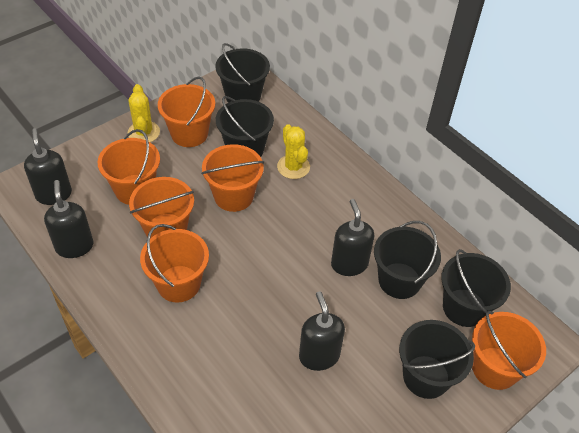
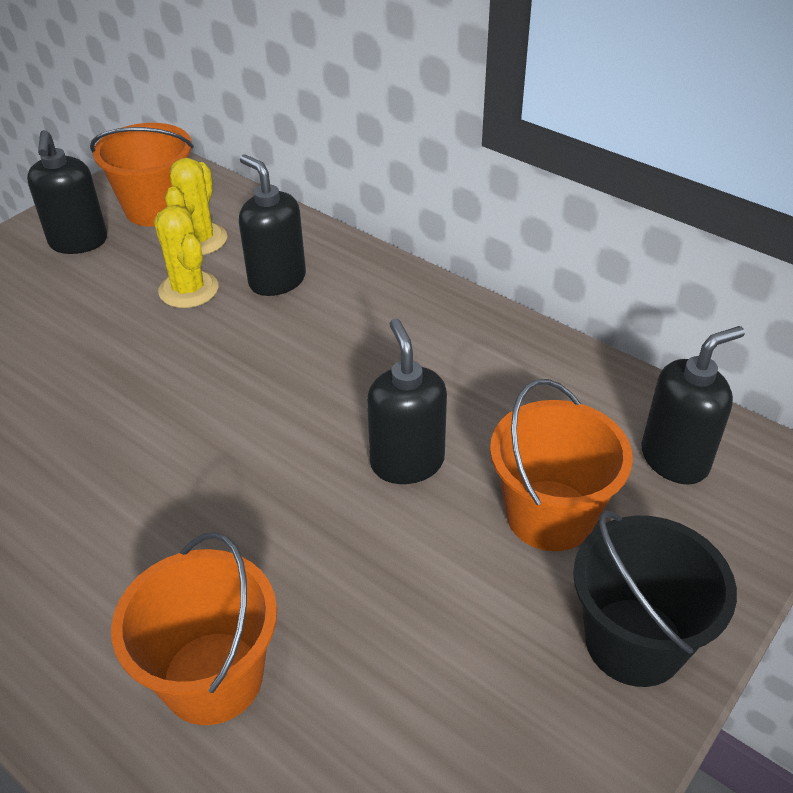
black bucket: 5 -> 1
orange bucket: 6 -> 3

